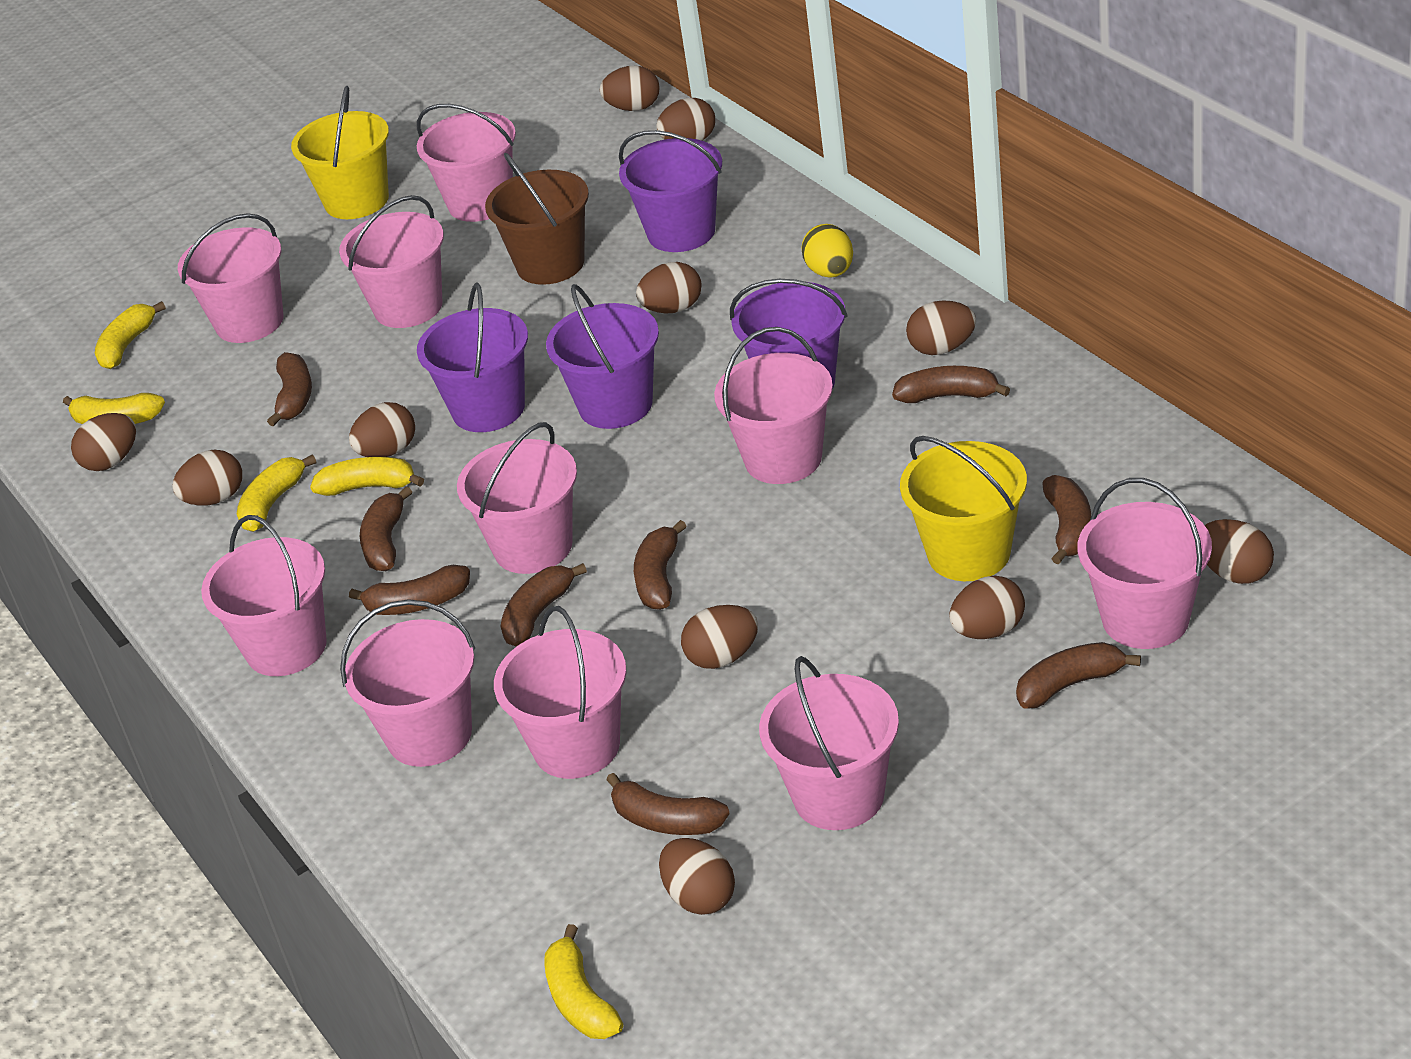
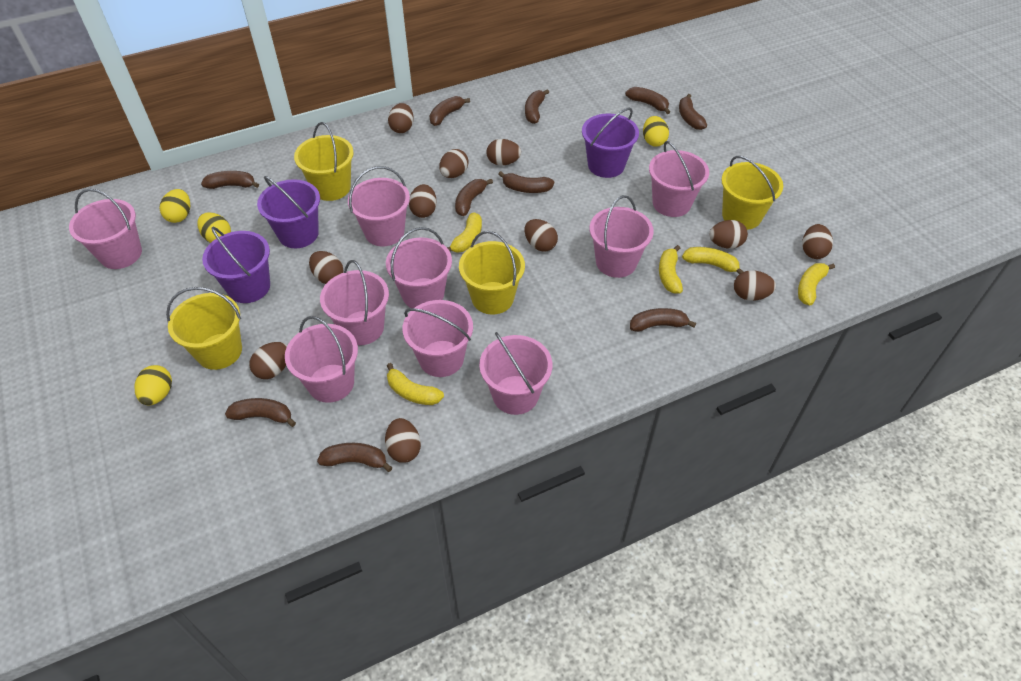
brown banana: 9 -> 10
brown bucket: 1 -> 0
pink bucket: 10 -> 9
purple bucket: 4 -> 3
yellow bucket: 2 -> 4
yellow egg: 1 -> 4

